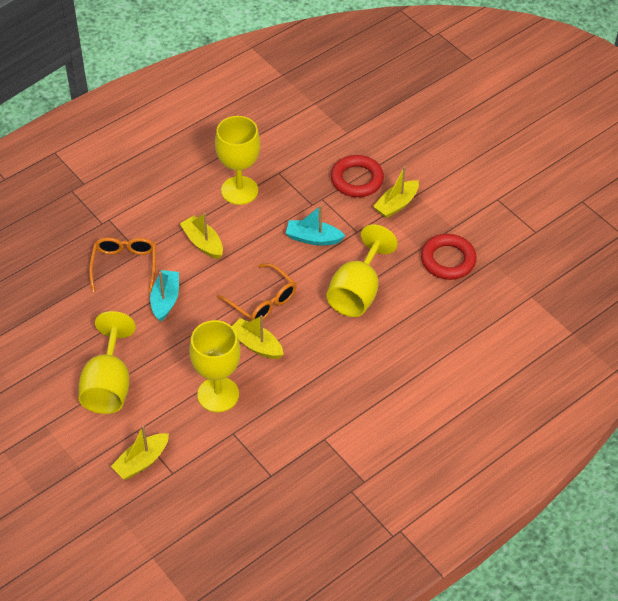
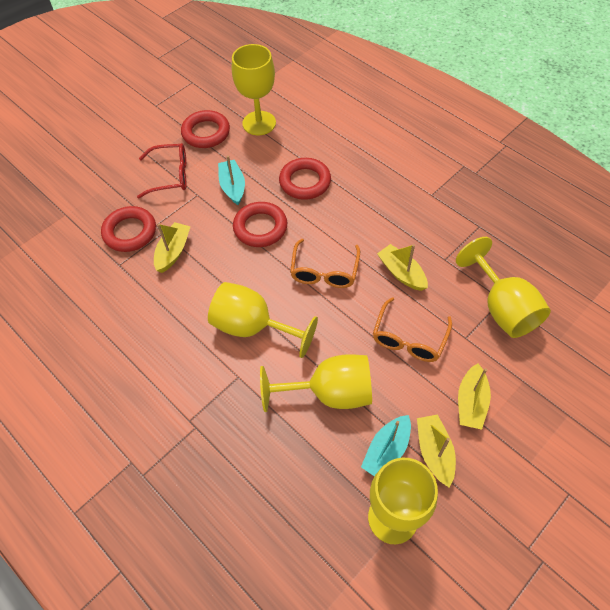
red glasses: 0 -> 1
red ring: 2 -> 4
yellow goblet: 4 -> 5

